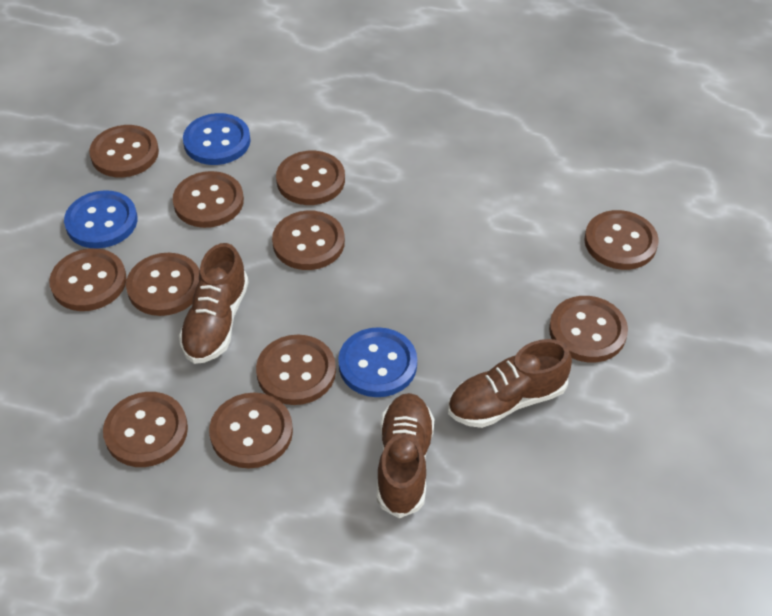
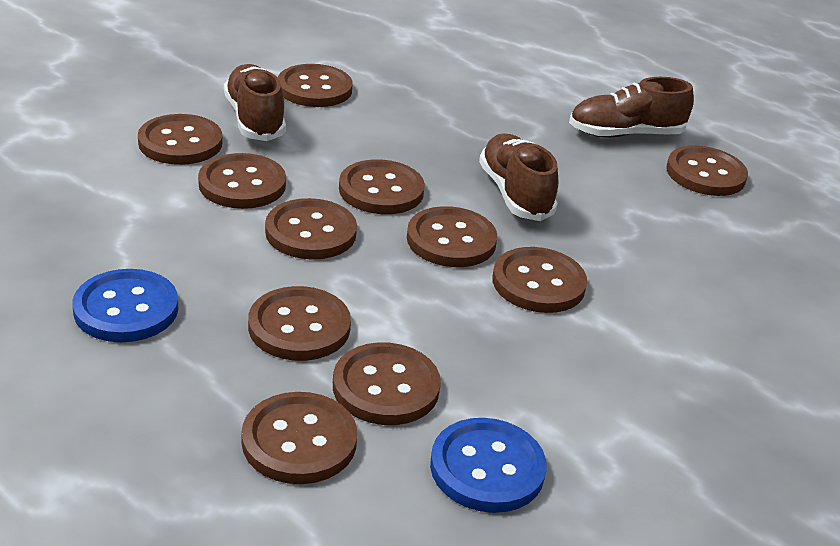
blue button: 3 -> 2

